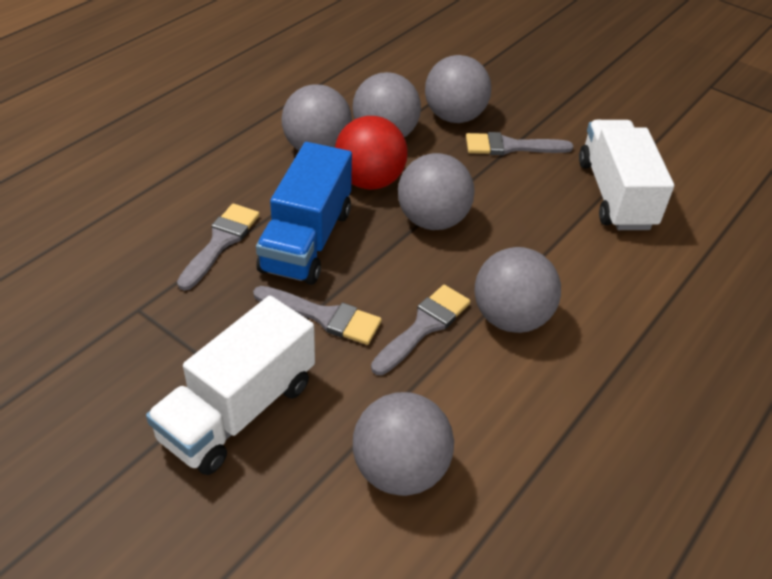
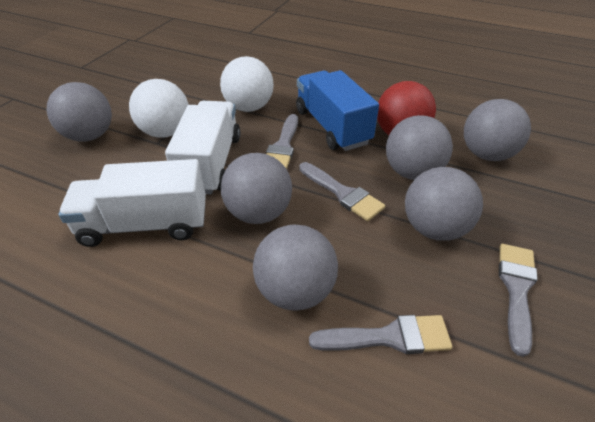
white ball: 0 -> 2

